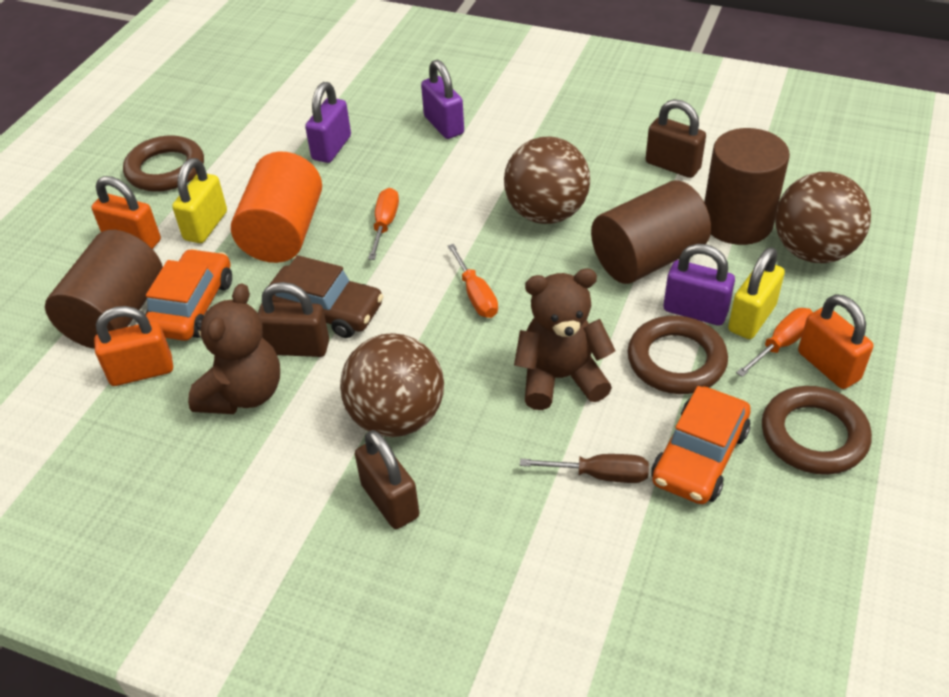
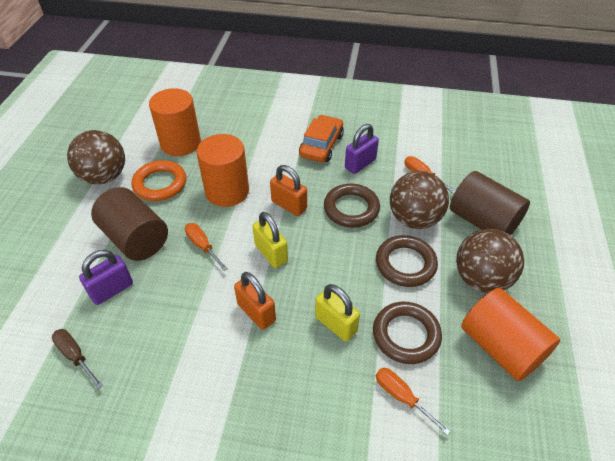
brown car: 1 -> 0
brown cylinder: 3 -> 2
brown padlock: 3 -> 0
brown teddy bear: 2 -> 0
orange car: 2 -> 1
orange cylinder: 1 -> 3
orange padlock: 3 -> 2
orange ring: 0 -> 1
purple padlock: 3 -> 2

